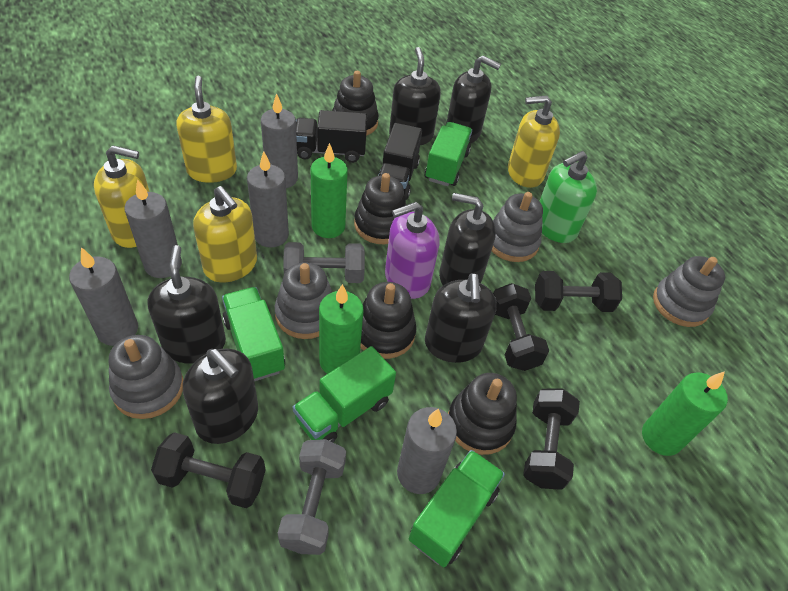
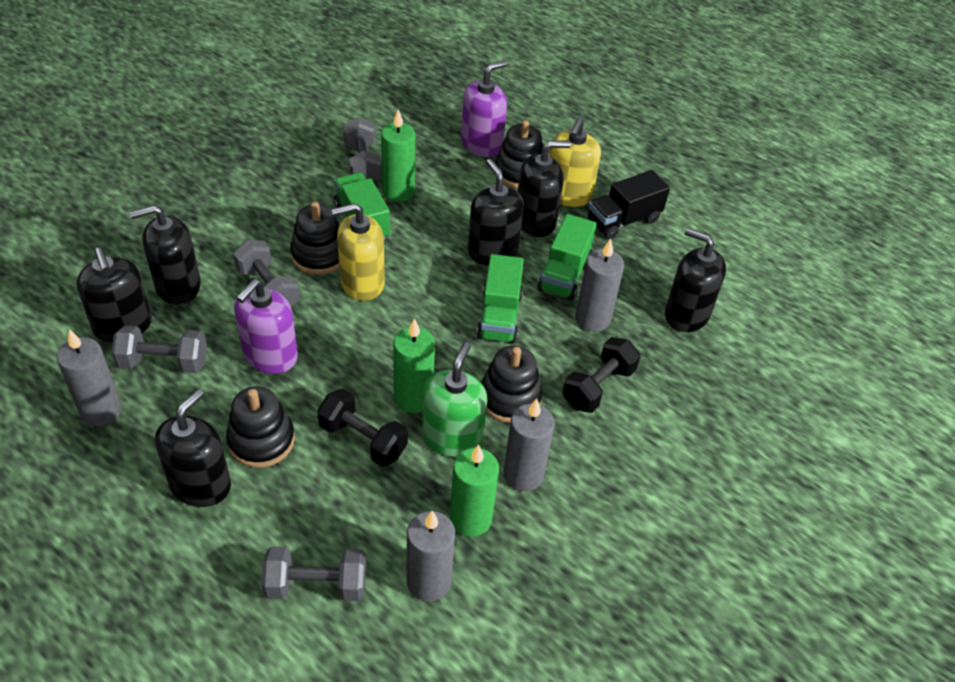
black dumbbell: 4 -> 2
black truck: 2 -> 1
green truck: 4 -> 3
grey candle: 5 -> 4
grey dumbbell: 2 -> 4
grey stacking toy: 4 -> 0
purple soap dispenser: 1 -> 2
yellow soap dispenser: 4 -> 2

